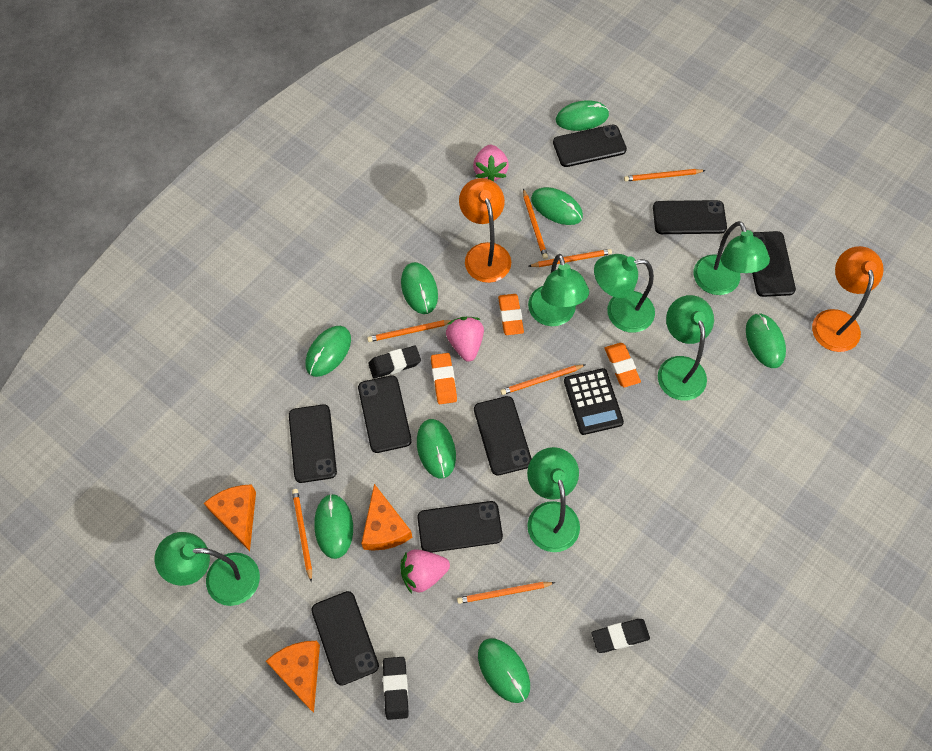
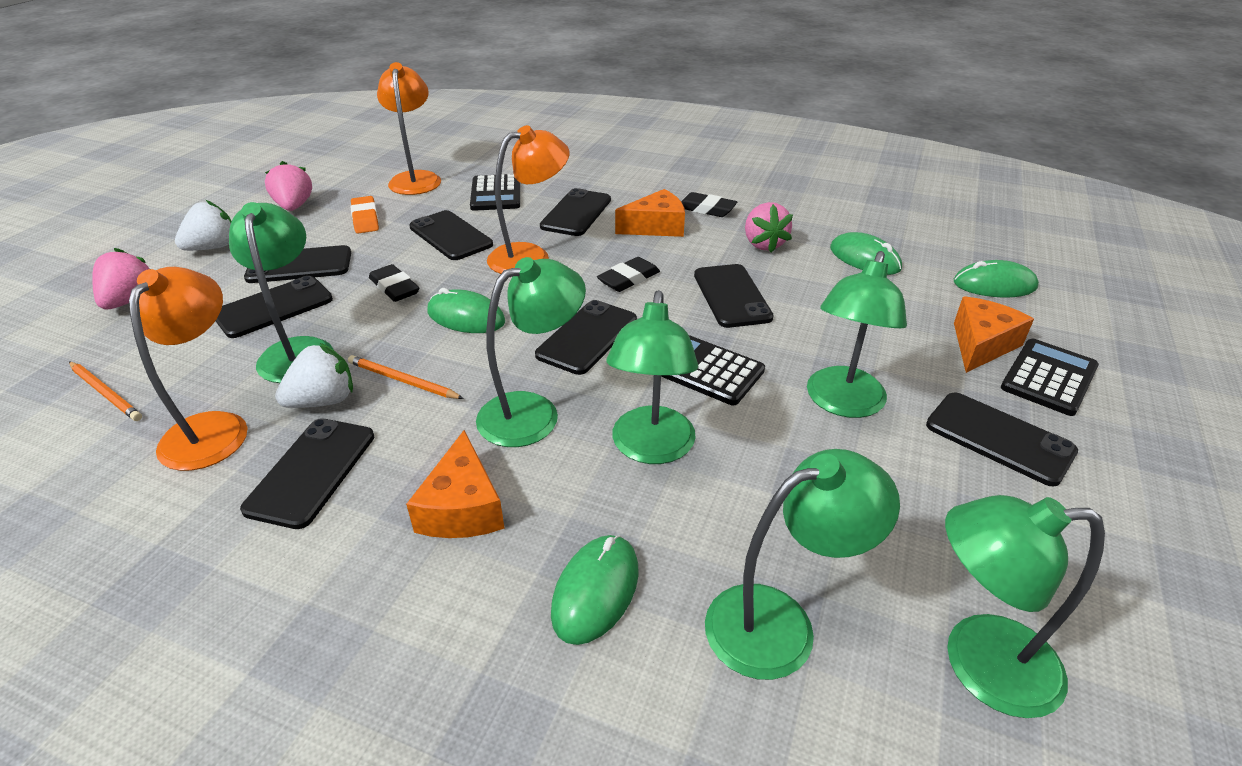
black calculator: 1 -> 3
green mouse: 8 -> 4
orange eraser: 3 -> 1
orange lamp: 2 -> 3
orange pencil: 7 -> 2
white strawberry: 0 -> 2

